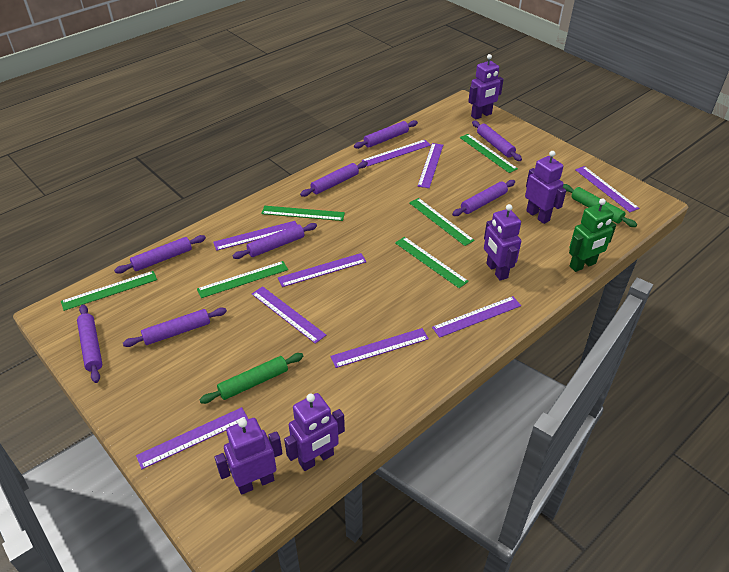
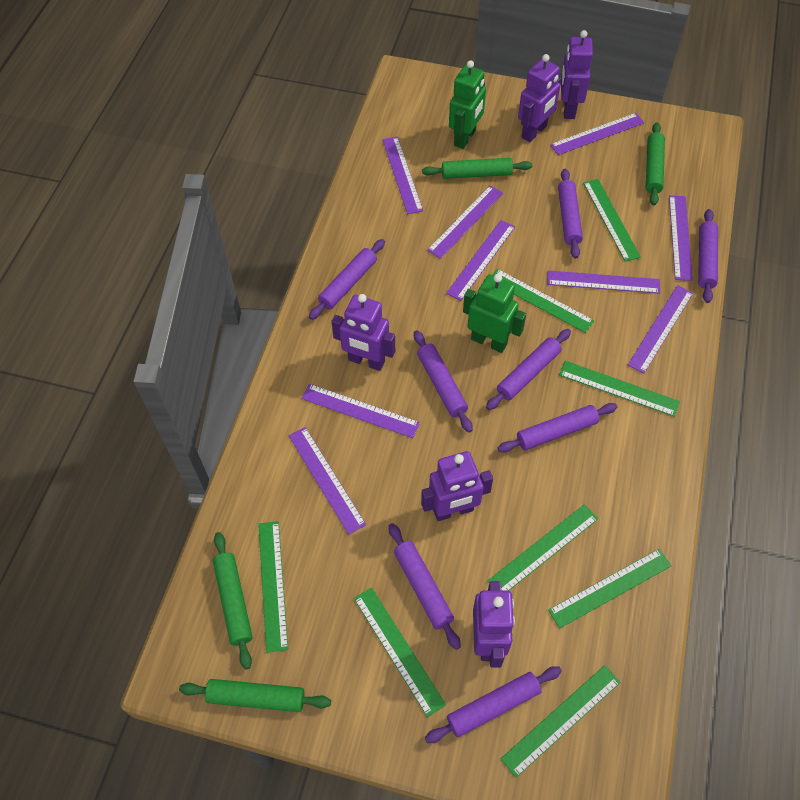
green robot: 1 -> 2
green rolling pin: 2 -> 4
green ruler: 6 -> 8

